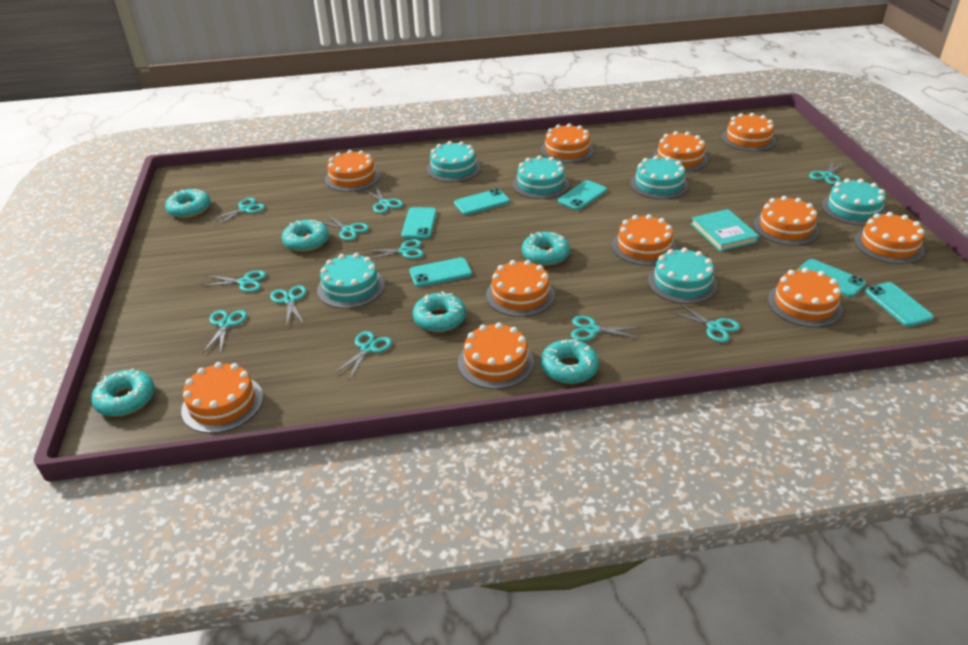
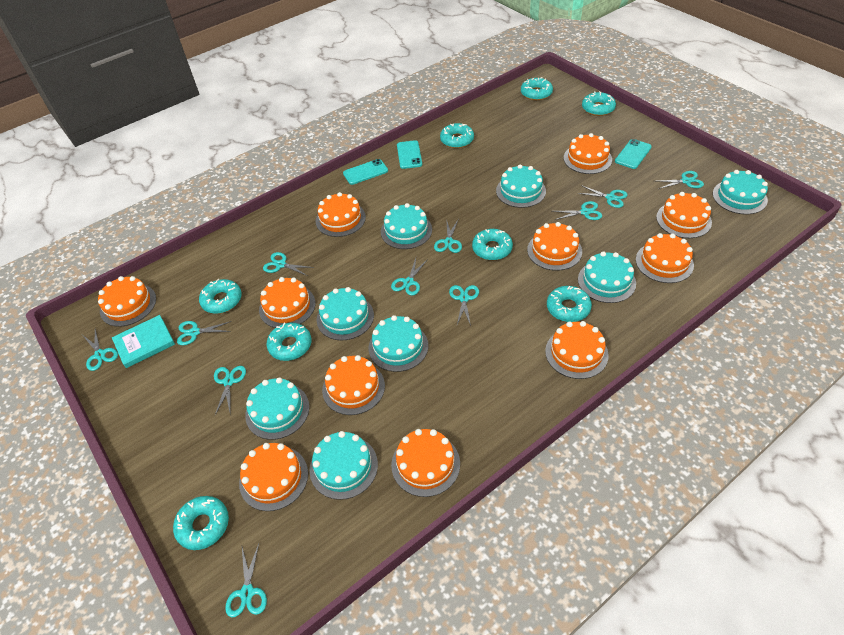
turquoise cake: 6 -> 8
turquoise donut: 6 -> 8
turquoise phone: 6 -> 3

